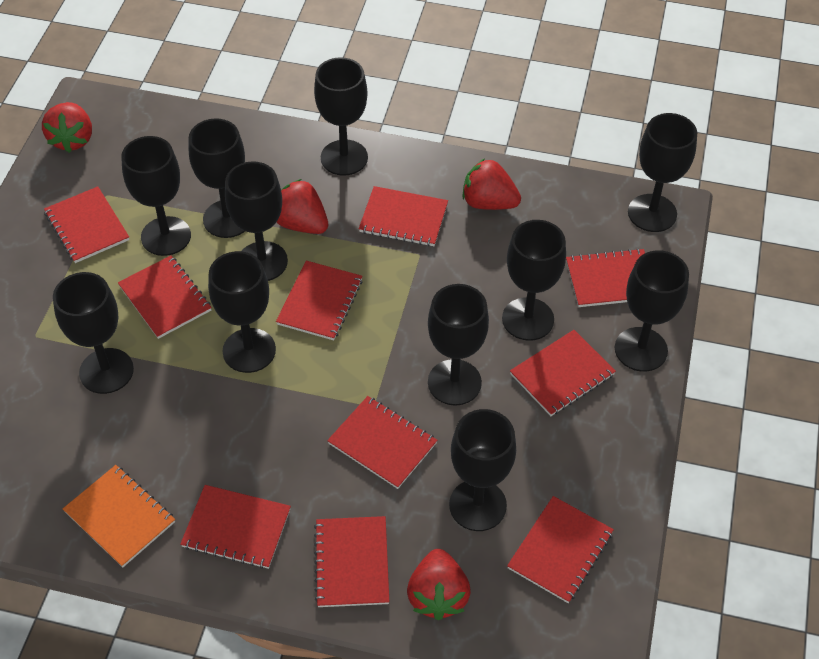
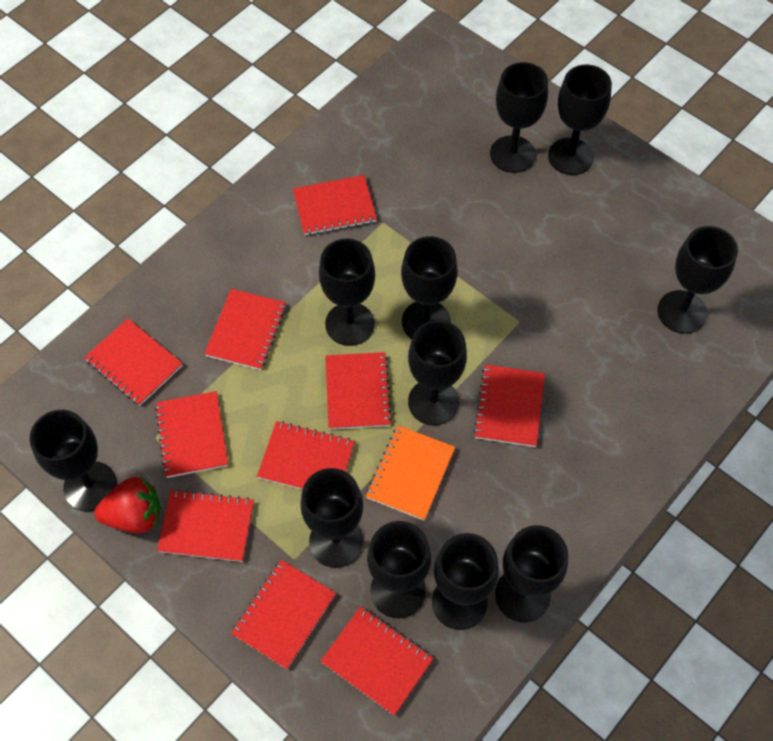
red strawberry: 4 -> 1

